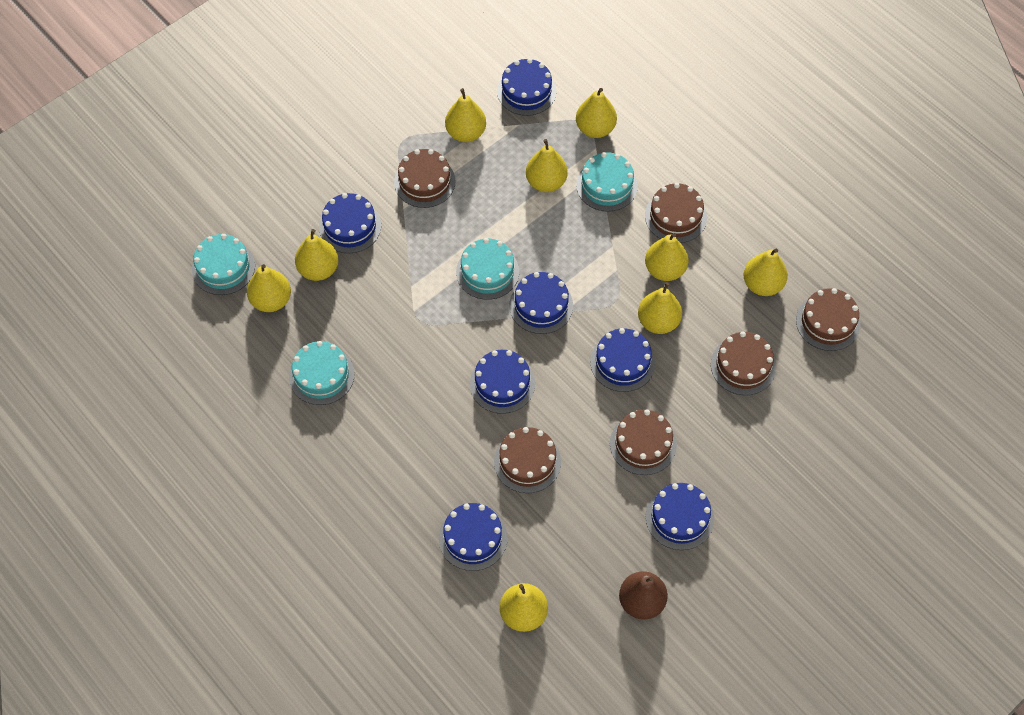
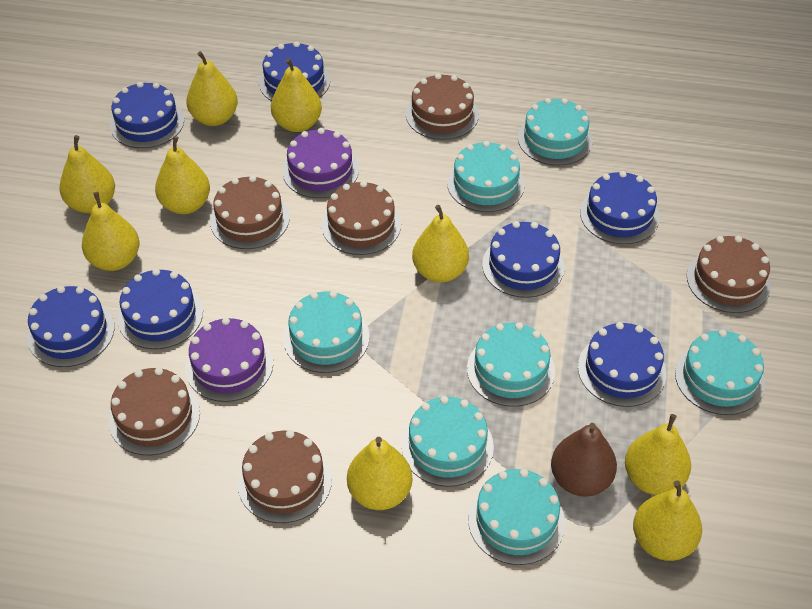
purple cake: 0 -> 2
turquoise cake: 4 -> 7

